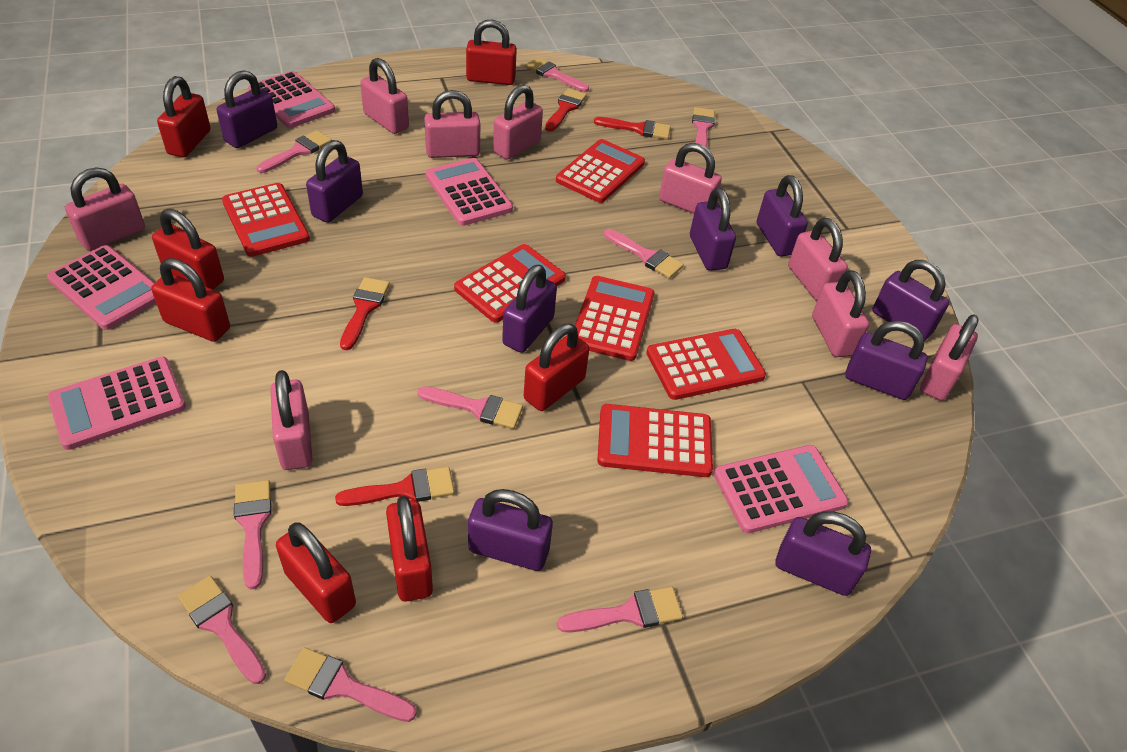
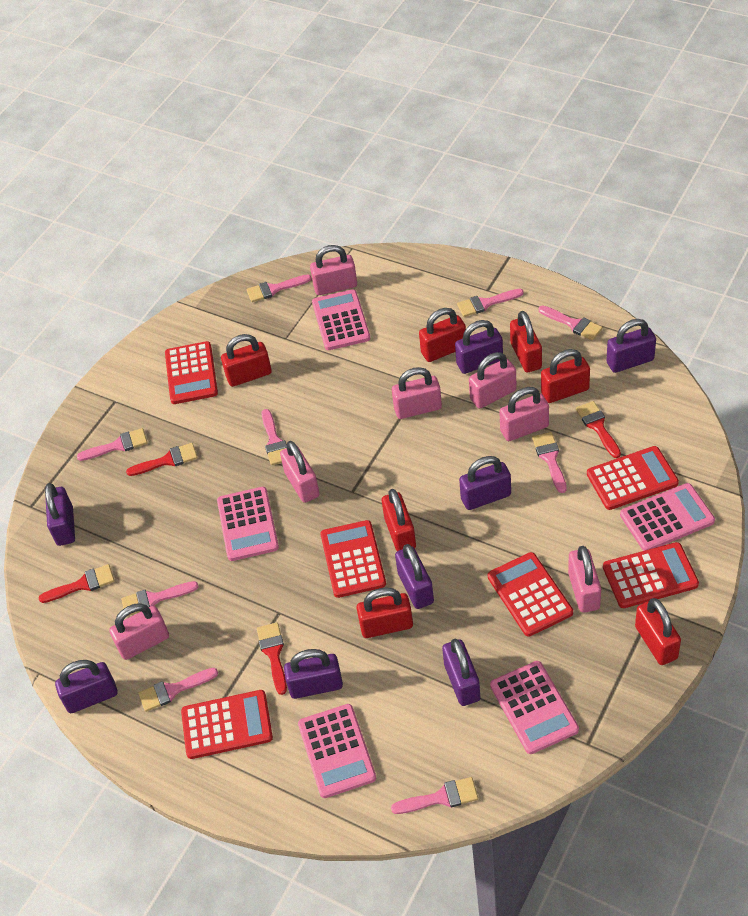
pink padlock: 9 -> 7
purple padlock: 9 -> 8

